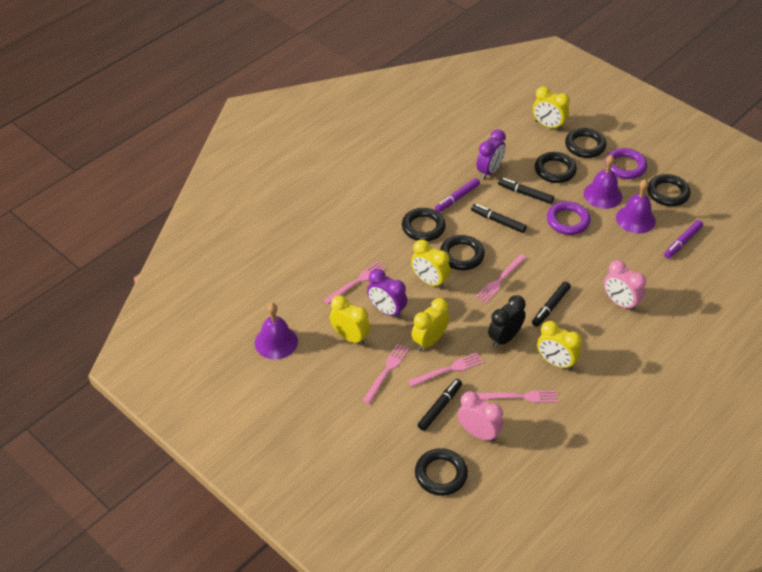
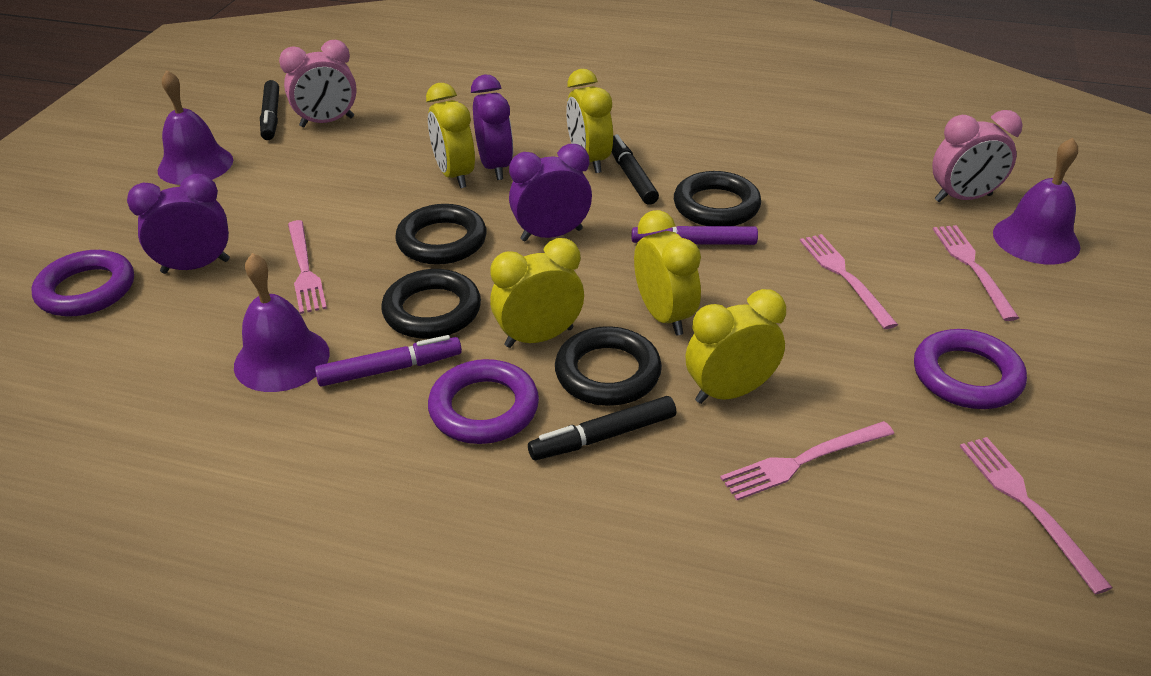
black clock: 1 -> 0
black marker: 4 -> 3
black ring: 6 -> 4
purple clock: 2 -> 3
purple ring: 2 -> 3

